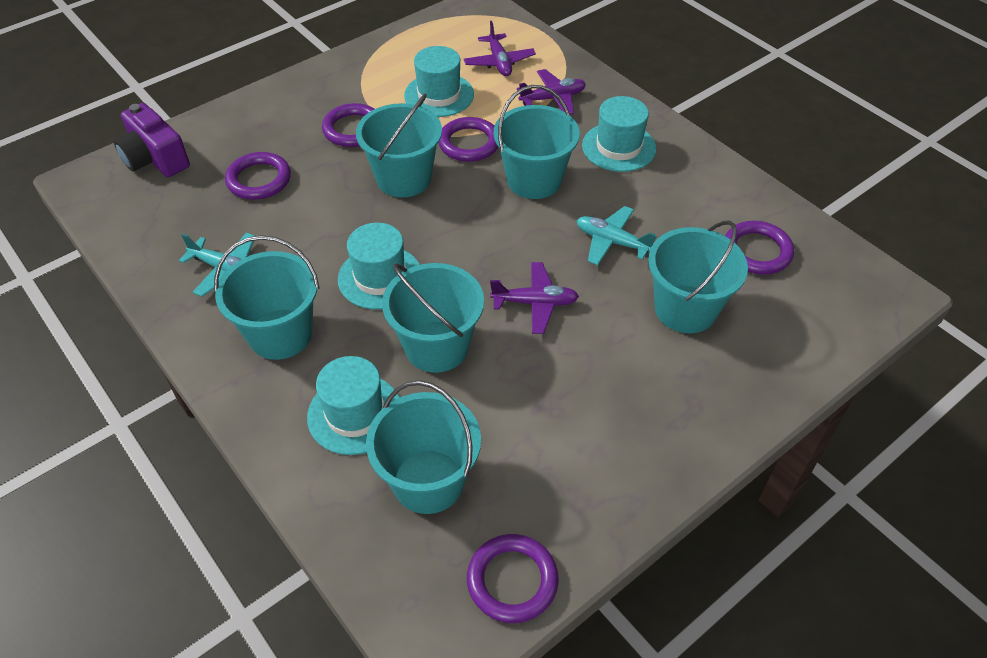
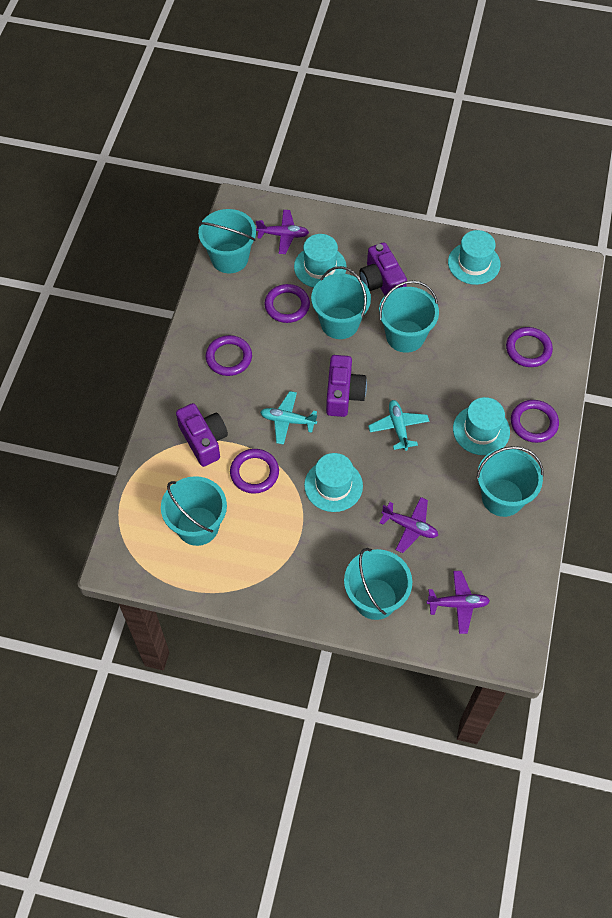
purple camera: 1 -> 3

